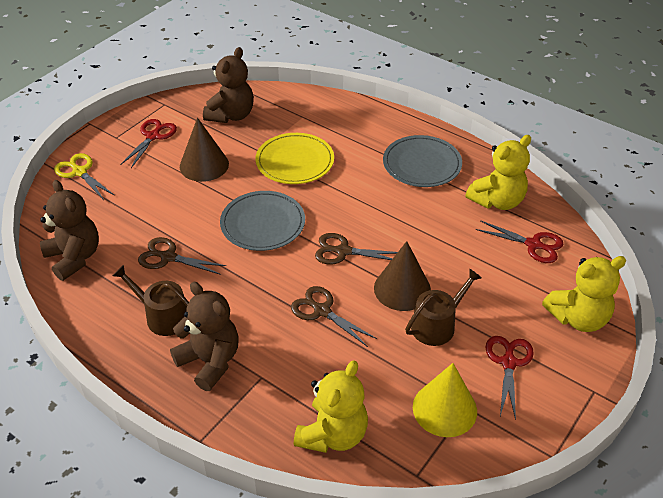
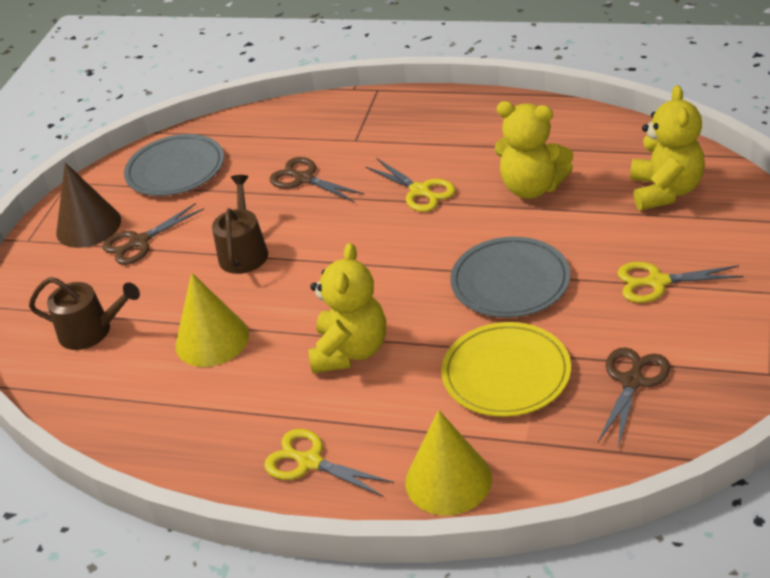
brown cone: 2 -> 1
brown teddy bear: 3 -> 0
red scissors: 3 -> 0
yellow cone: 1 -> 2
yellow scissors: 1 -> 3

